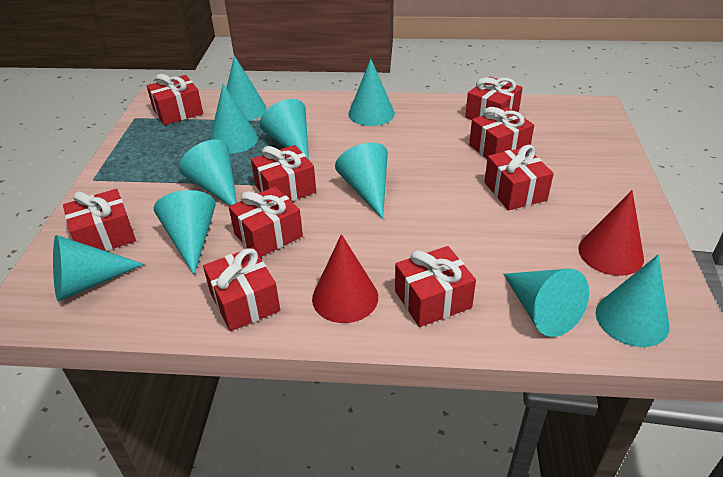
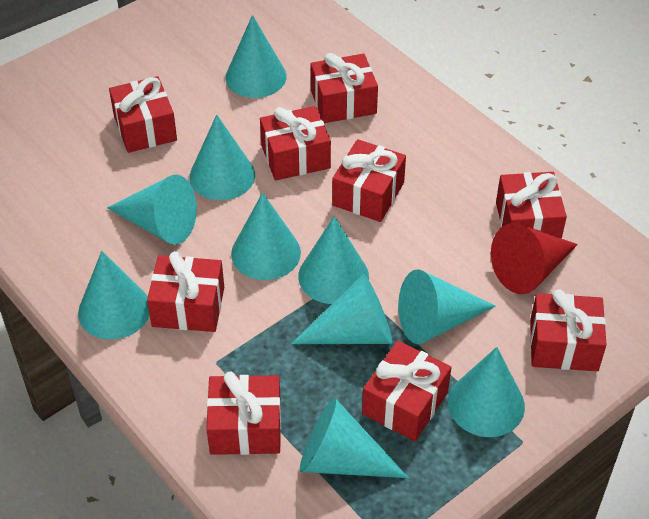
red cone: 2 -> 1

